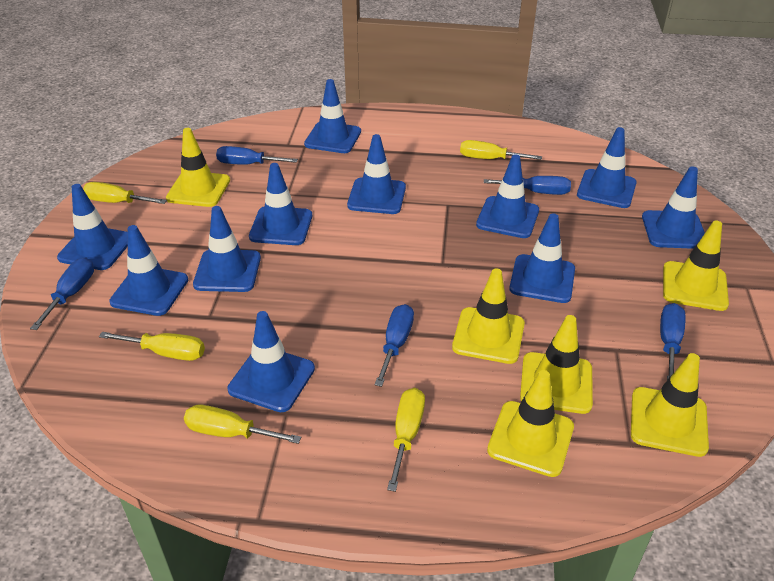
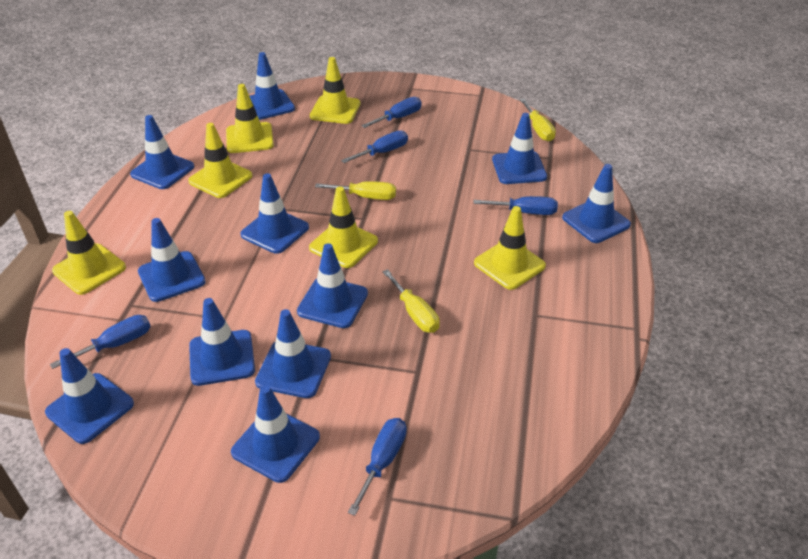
yellow screwdriver: 5 -> 3

